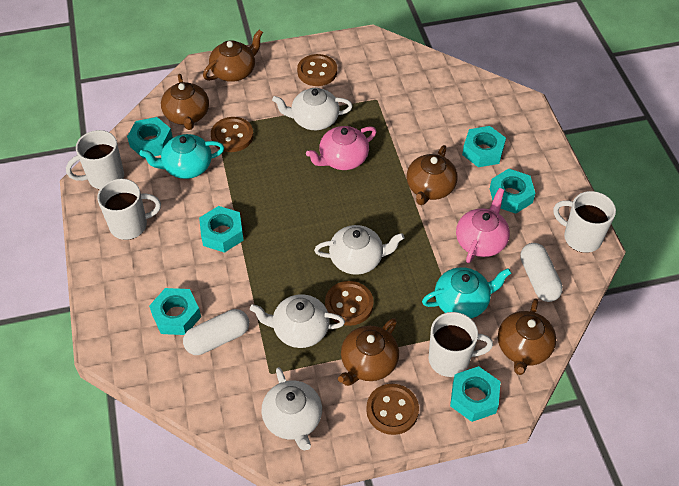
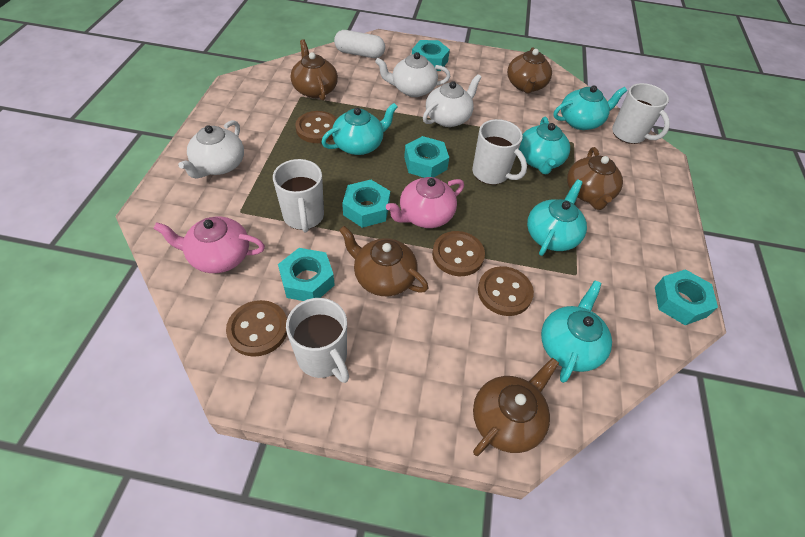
turquoise nut: 6 -> 5
turquoise teapot: 2 -> 5
white capsule: 2 -> 1
white teapot: 4 -> 3

